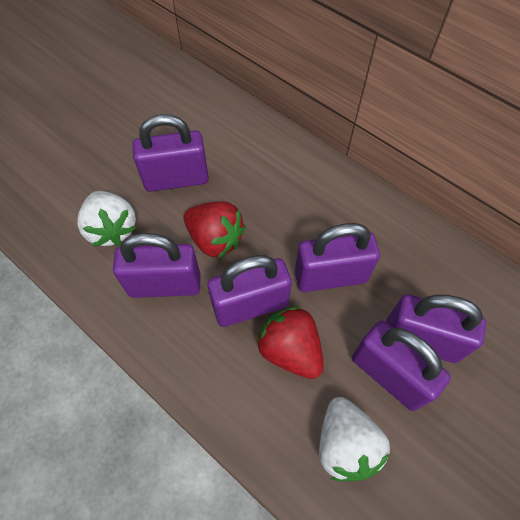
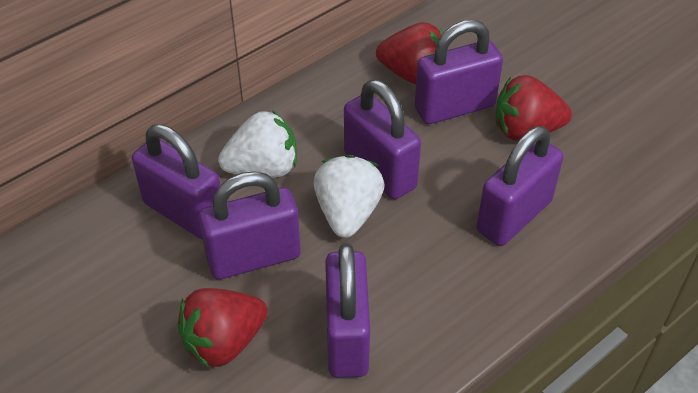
red strawberry: 2 -> 3

